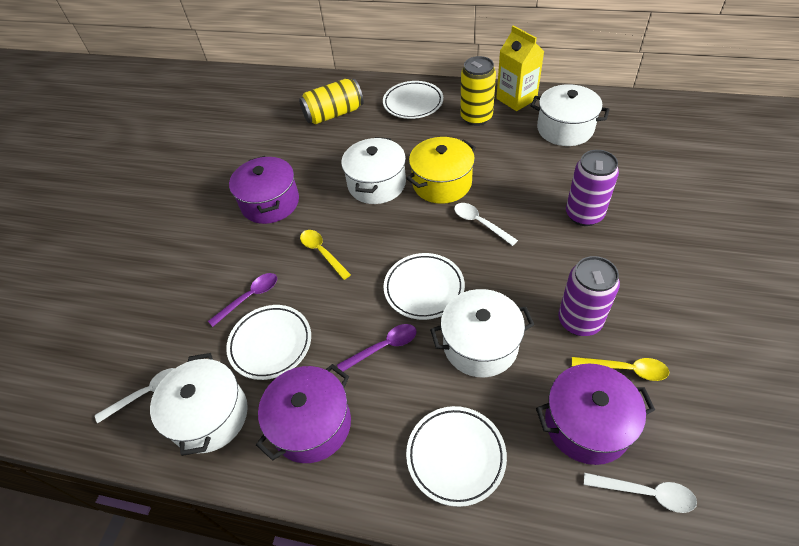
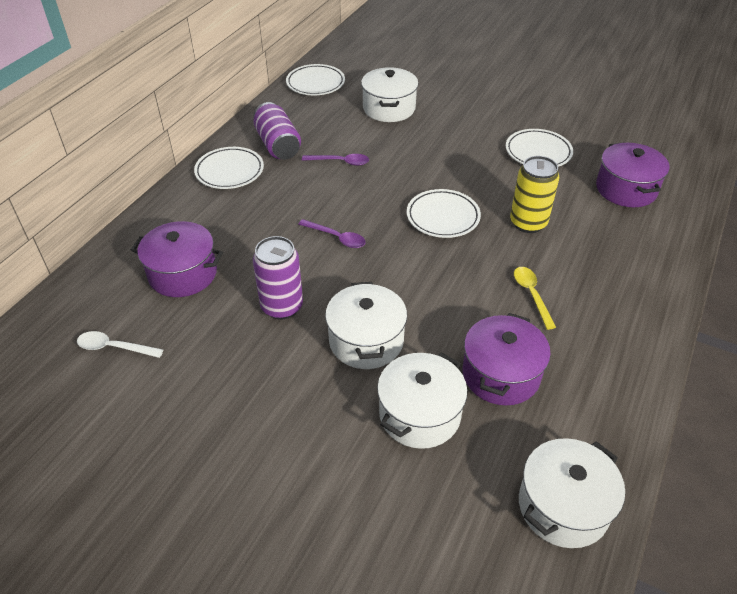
white spoon: 3 -> 1
yellow can: 2 -> 1
yellow carton: 1 -> 0
yellow pot: 1 -> 0
yellow spoon: 2 -> 1

